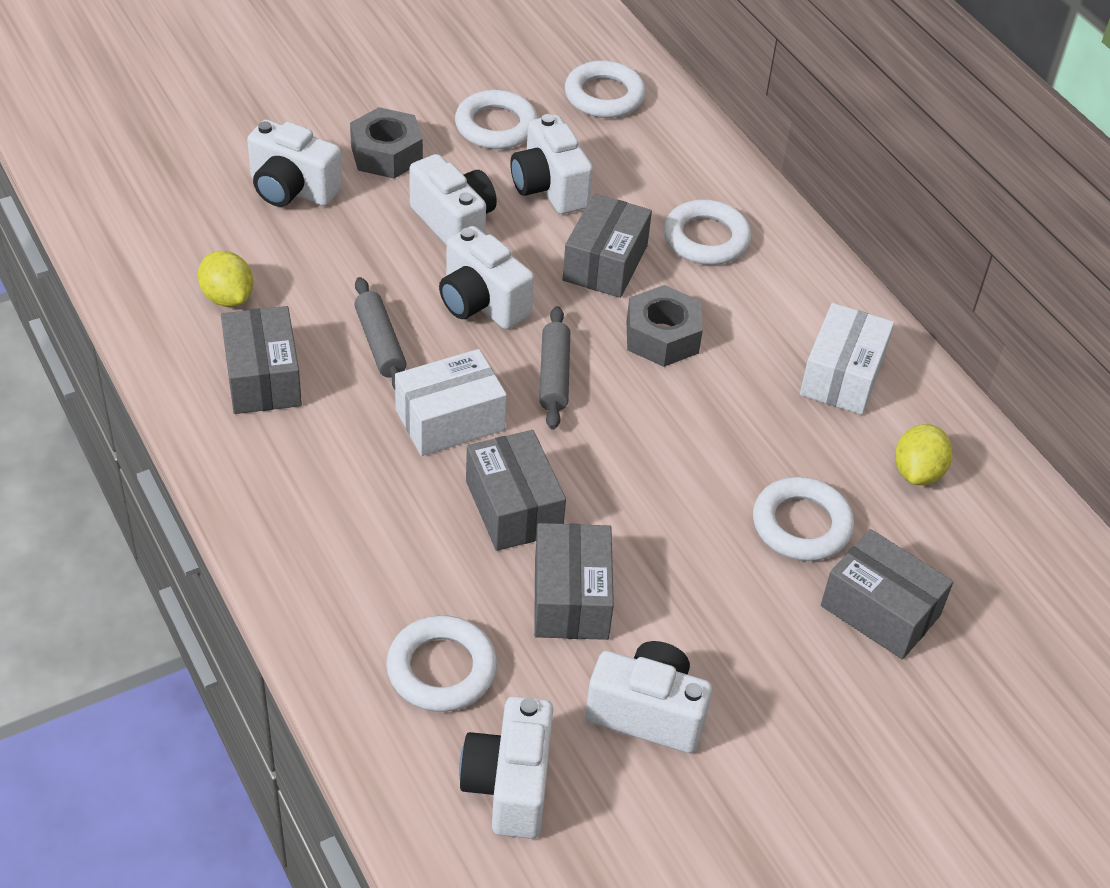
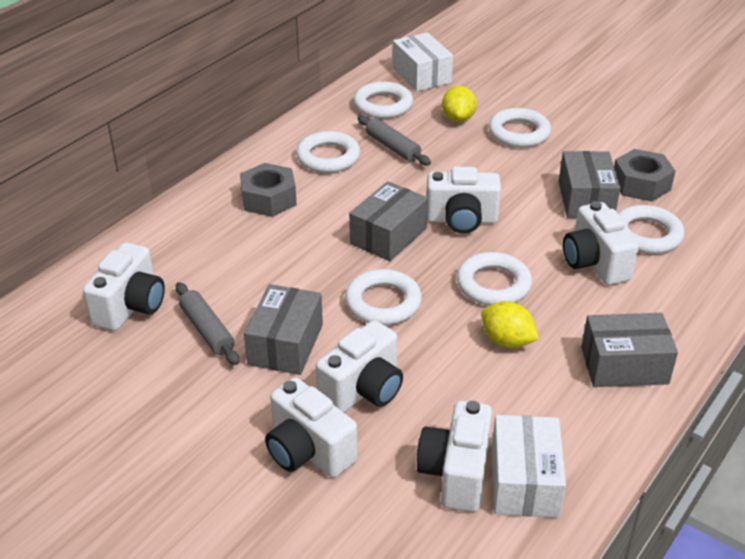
grey box: 5 -> 4
white ring: 5 -> 6

